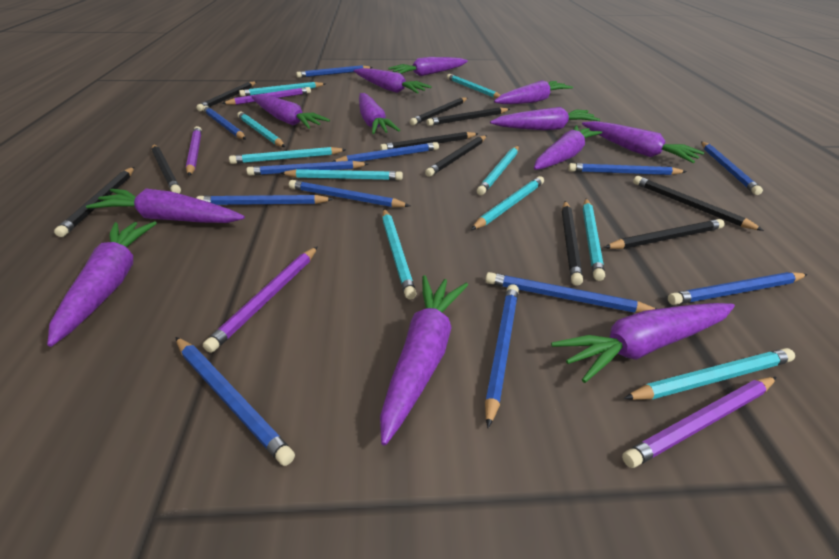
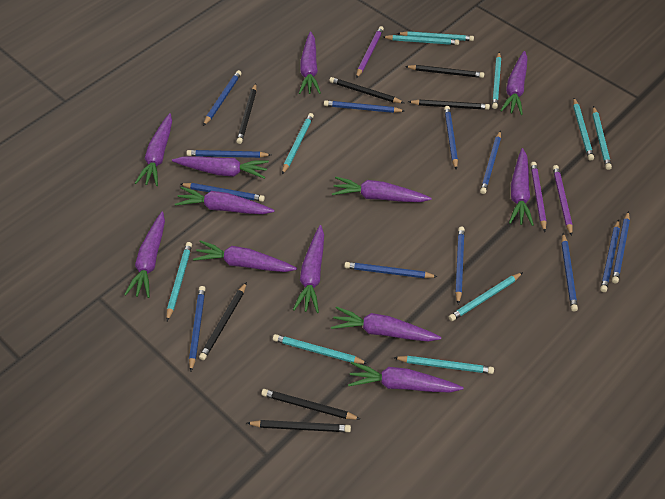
black pencil: 10 -> 7
purple pencil: 4 -> 3

